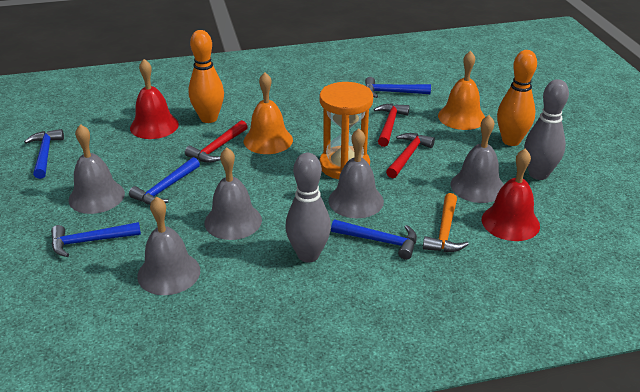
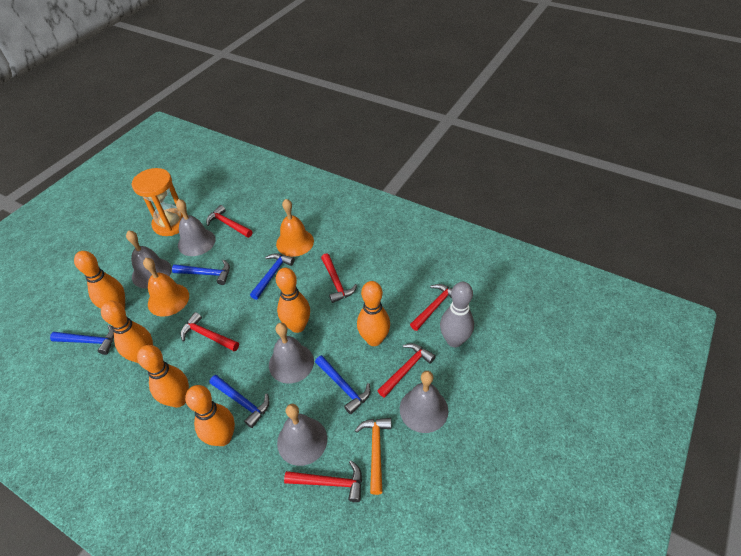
grey bowling pin: 2 -> 1
orange bowling pin: 2 -> 6
red bell: 2 -> 0
red hammer: 3 -> 6

